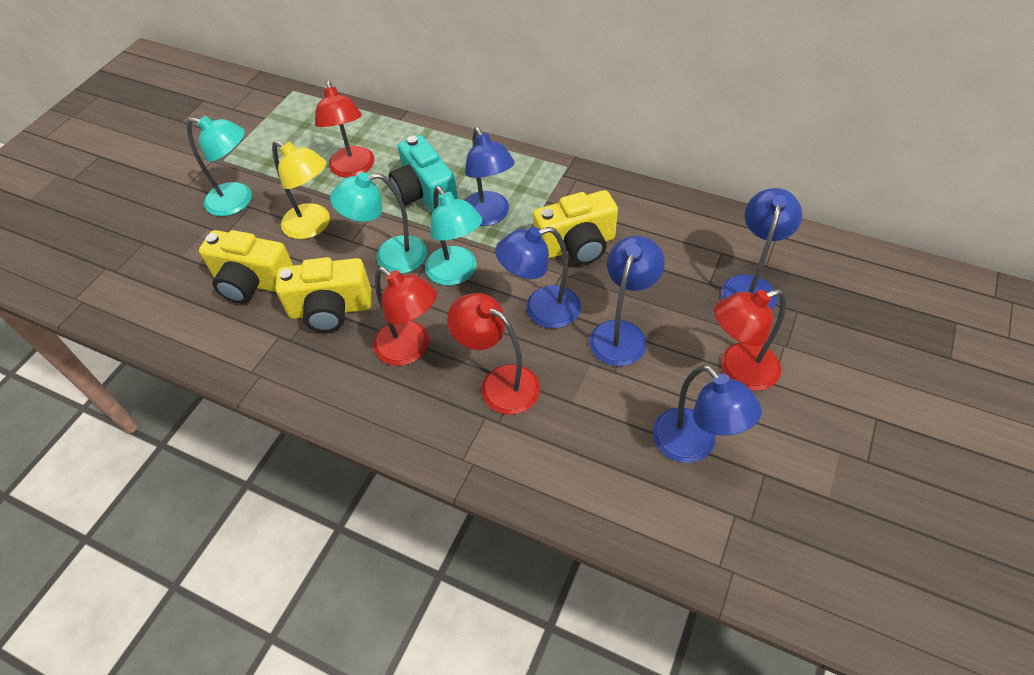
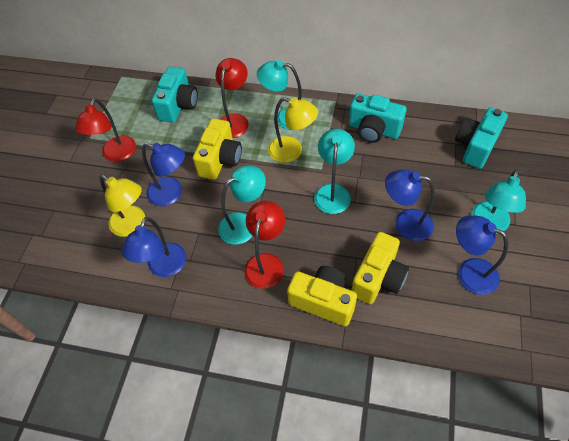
blue lamp: 5 -> 4
red lamp: 4 -> 3
turquoise camera: 1 -> 3
turquoise lamp: 3 -> 4
yellow lamp: 1 -> 2

